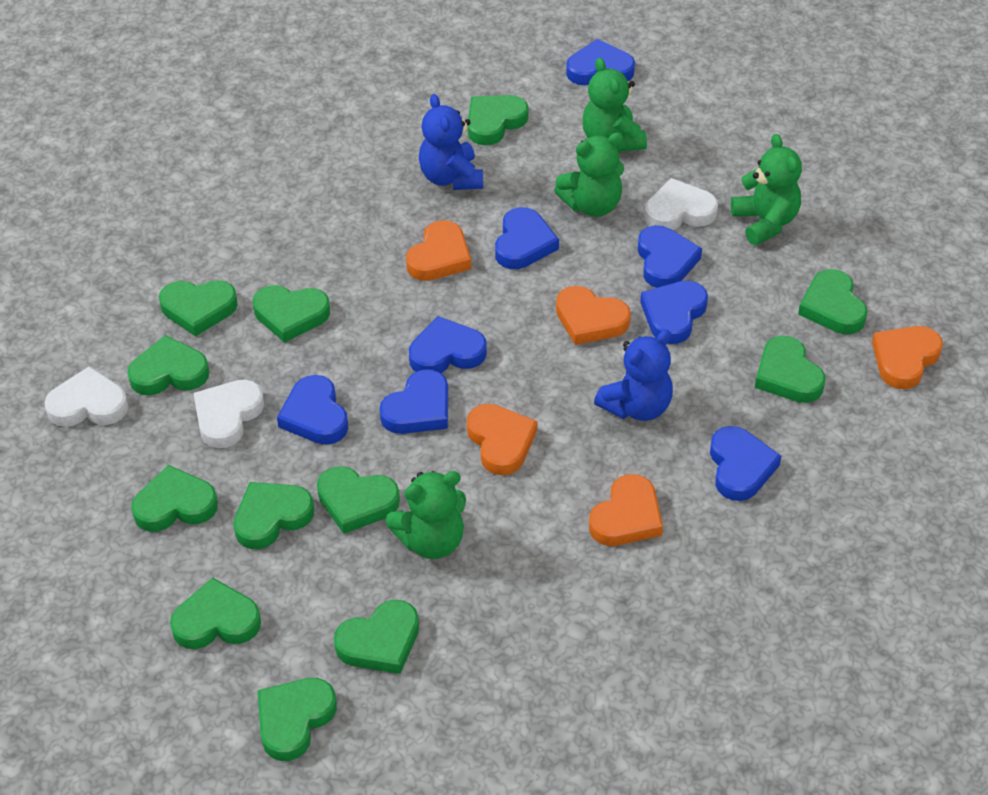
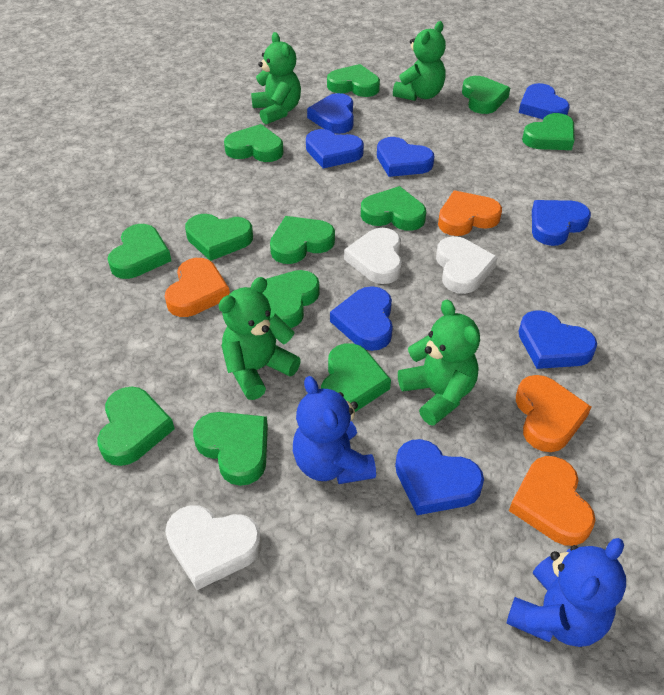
orange heart: 5 -> 4

